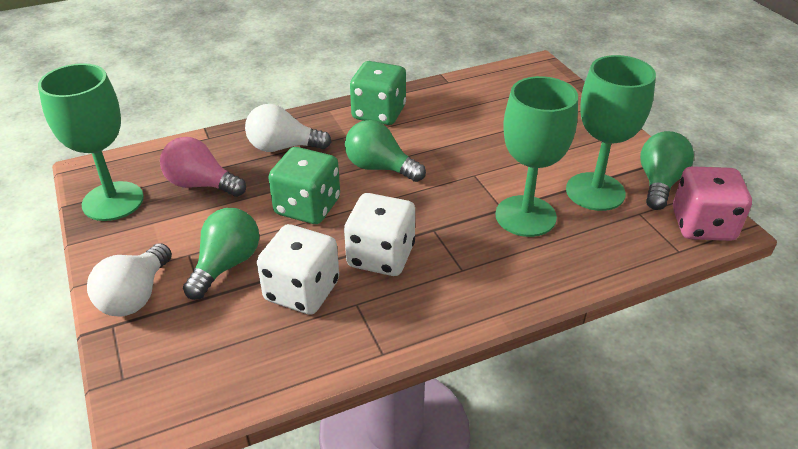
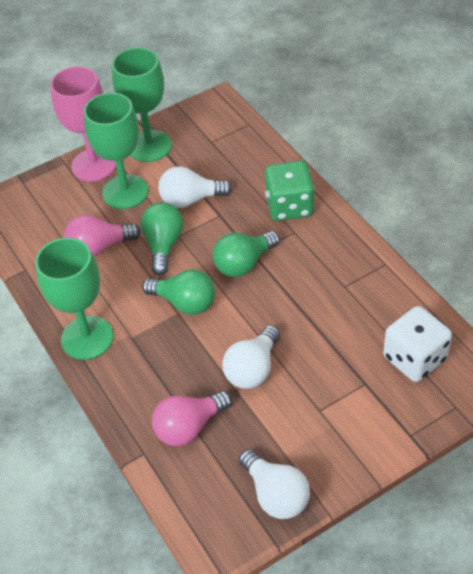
green dice: 2 -> 1
pink dice: 1 -> 0
pink goblet: 0 -> 1
pink light bulb: 1 -> 2
white dice: 2 -> 1
white light bulb: 2 -> 3

